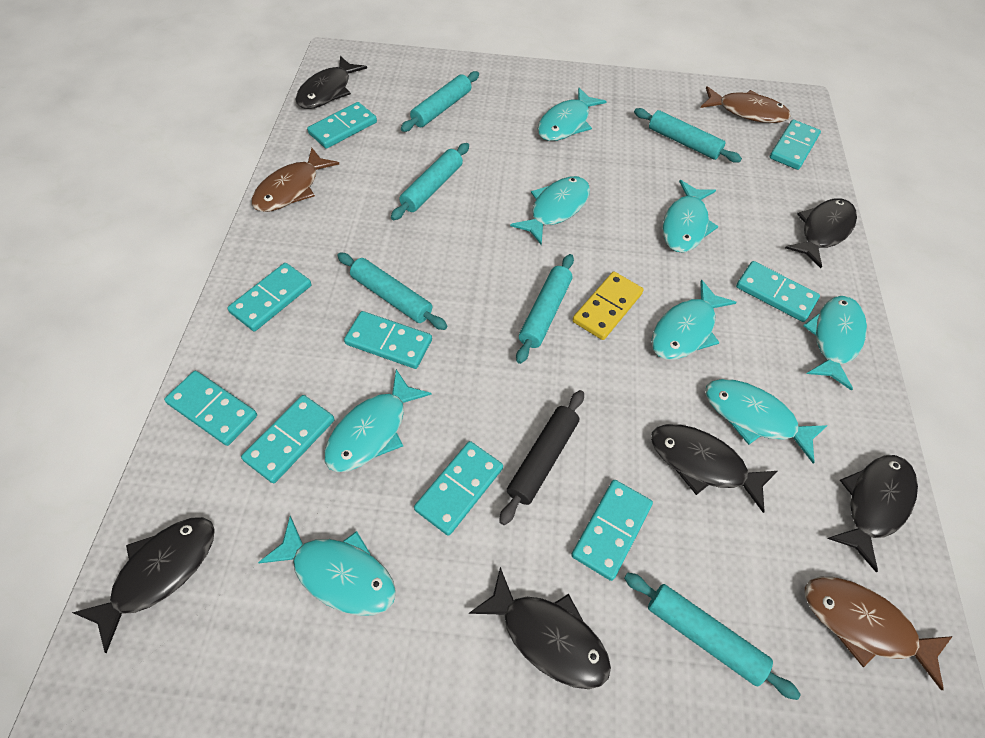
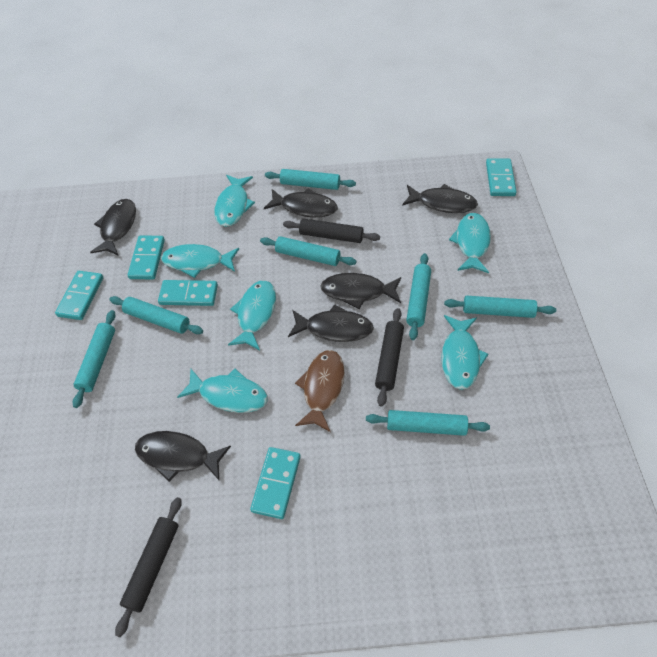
black rolling pin: 1 -> 3
brown fish: 3 -> 1
turquoise domino: 9 -> 5
turquoise fish: 8 -> 6
turquoise rolling pin: 6 -> 7
yellow domino: 1 -> 0

